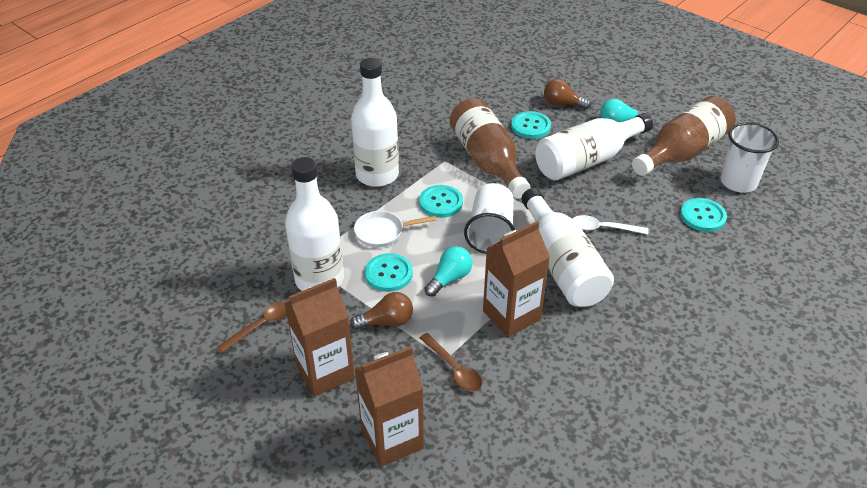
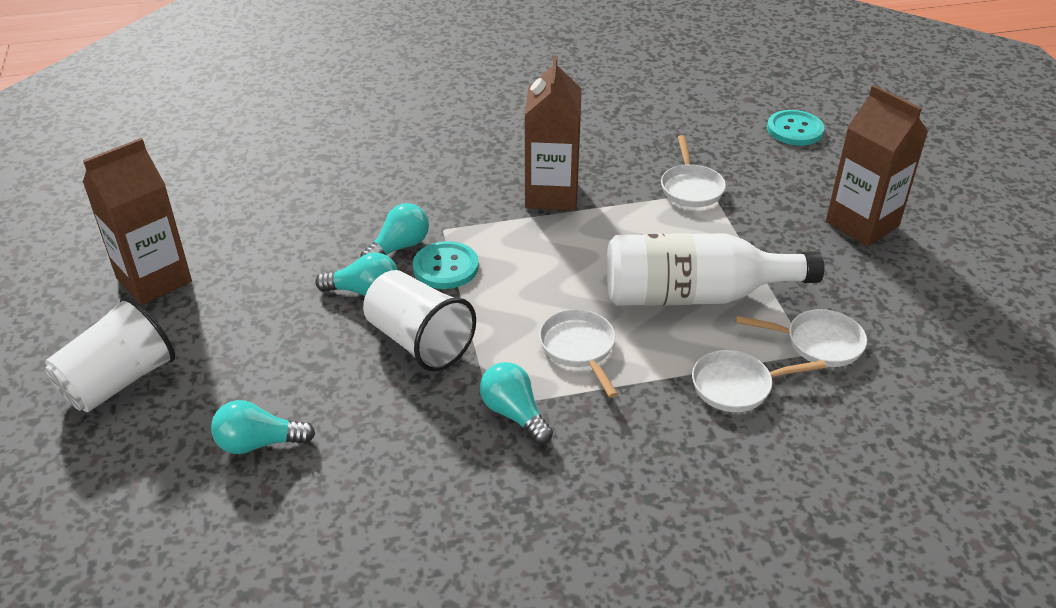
brown bottle: 2 -> 0
brown light bulb: 2 -> 0
brown spoon: 2 -> 0
turquoise button: 4 -> 2
turquoise light bulb: 2 -> 4
white bottle: 4 -> 1
white pan: 1 -> 4
white spoon: 1 -> 0

